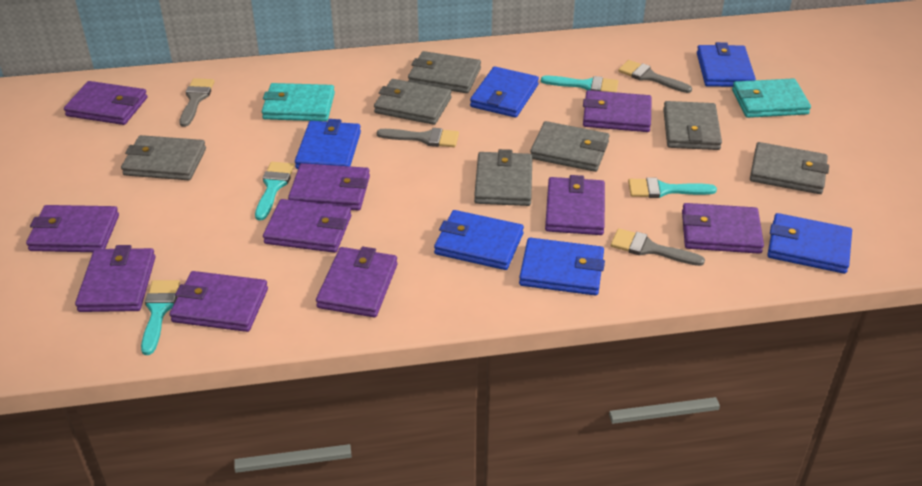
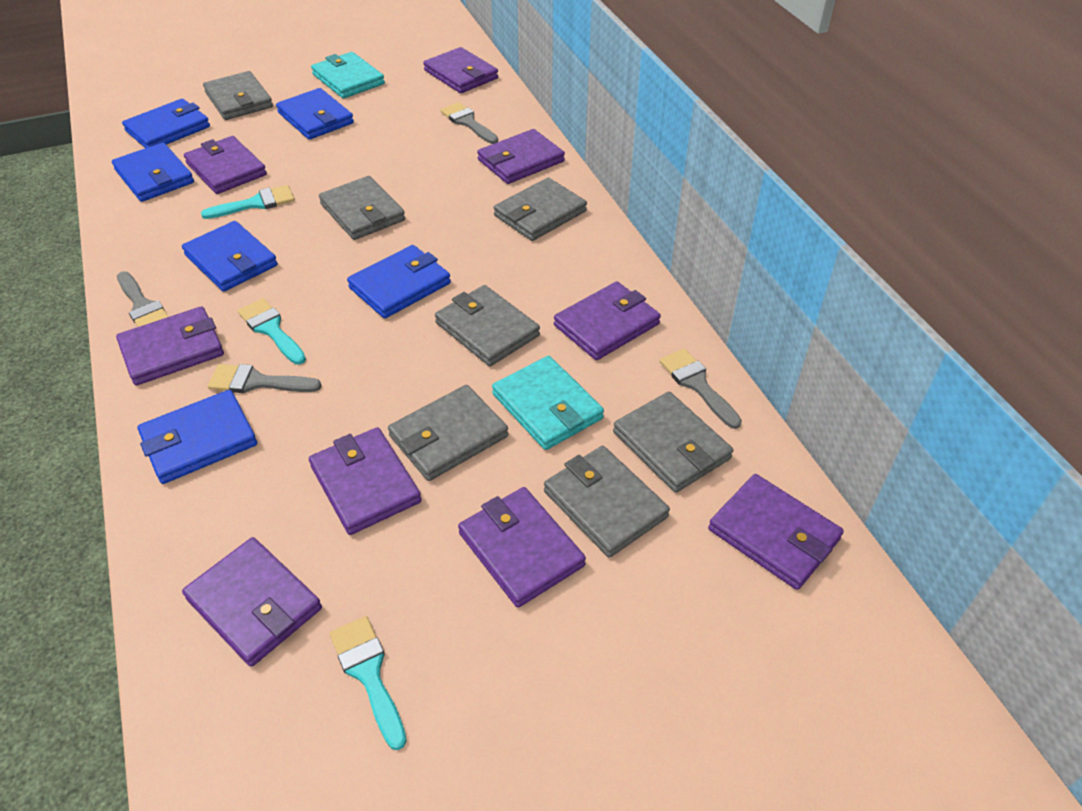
purple wallet: 10 -> 9
turquoise brush: 4 -> 3

